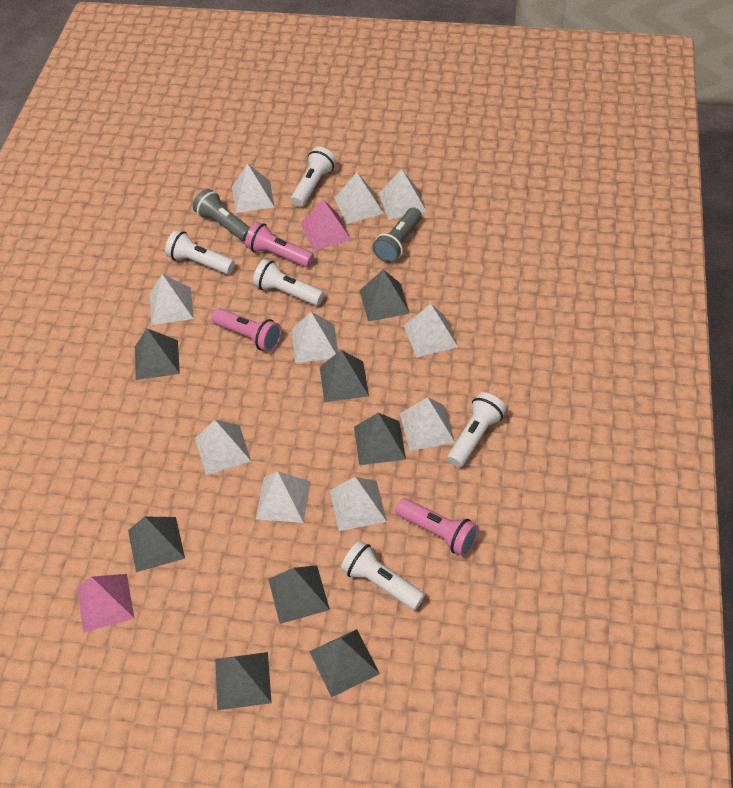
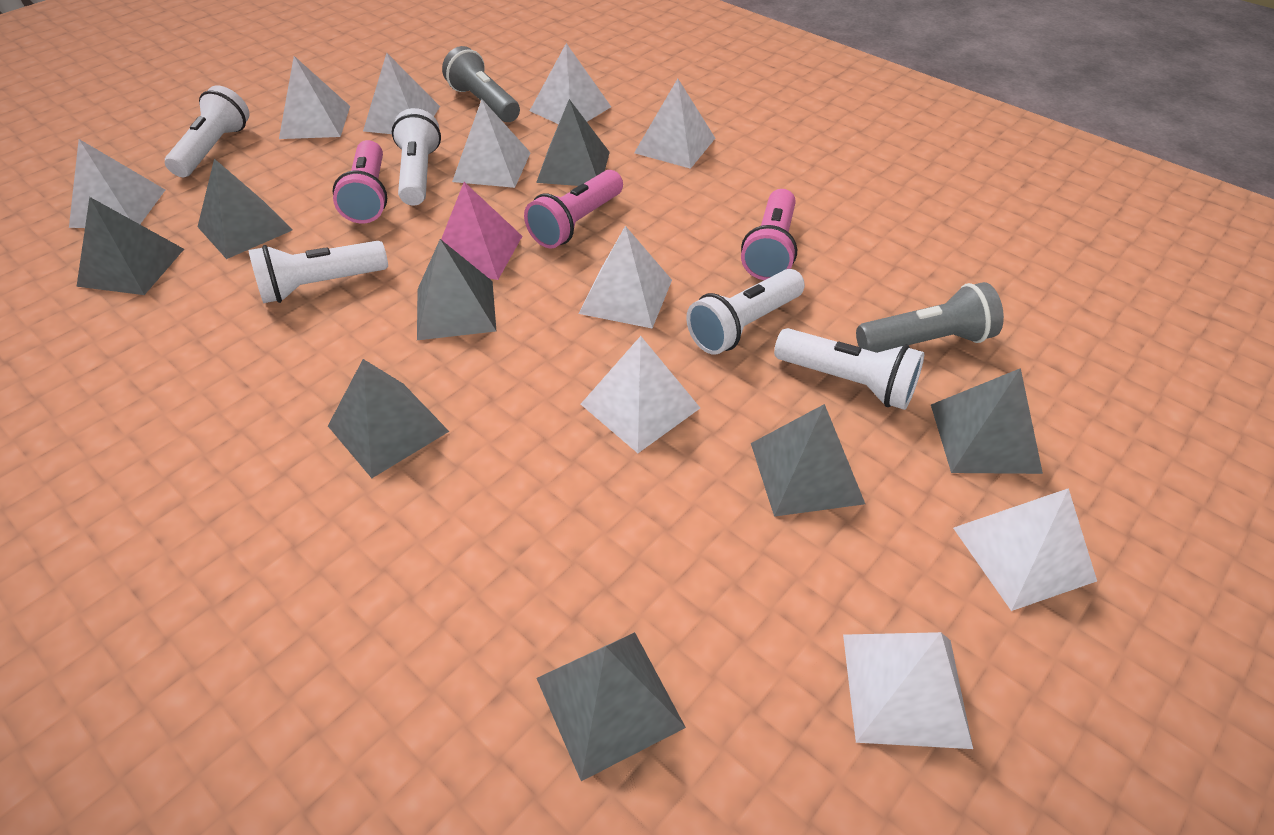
pink pyramid: 2 -> 1

